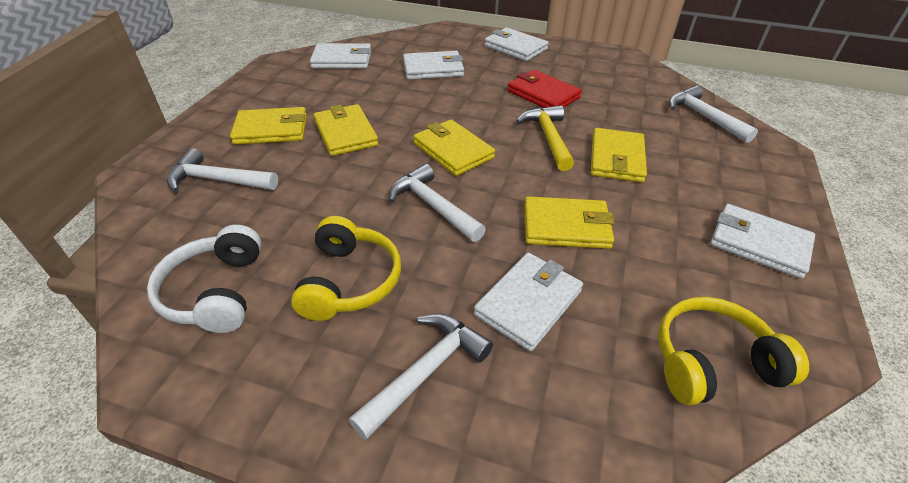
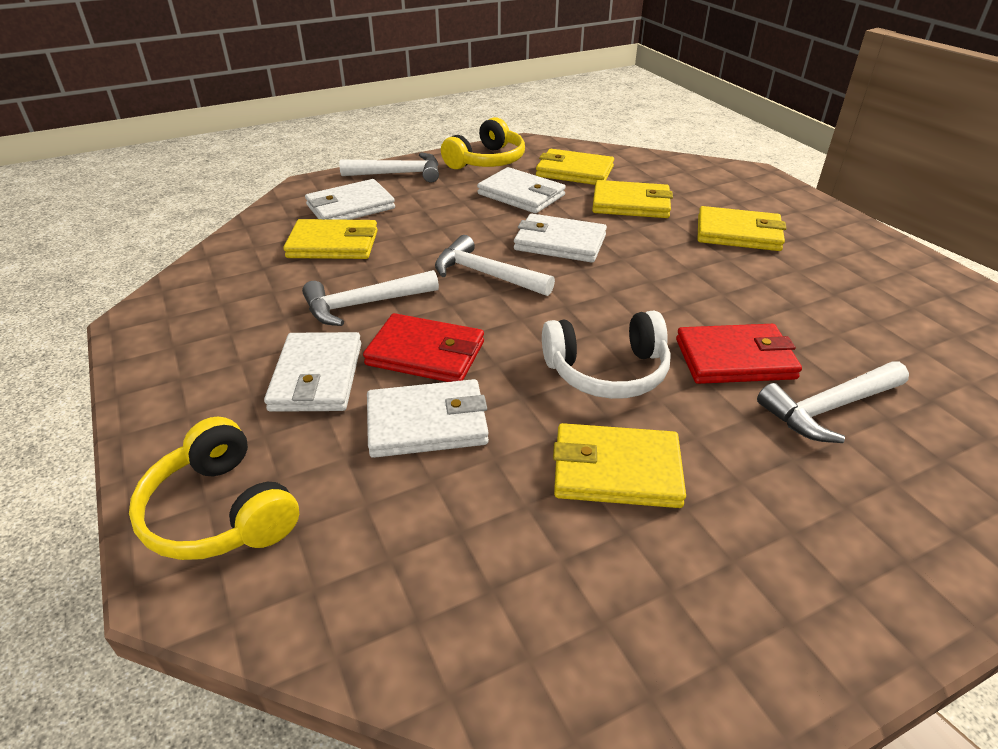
red wallet: 1 -> 2
yellow hammer: 1 -> 0

